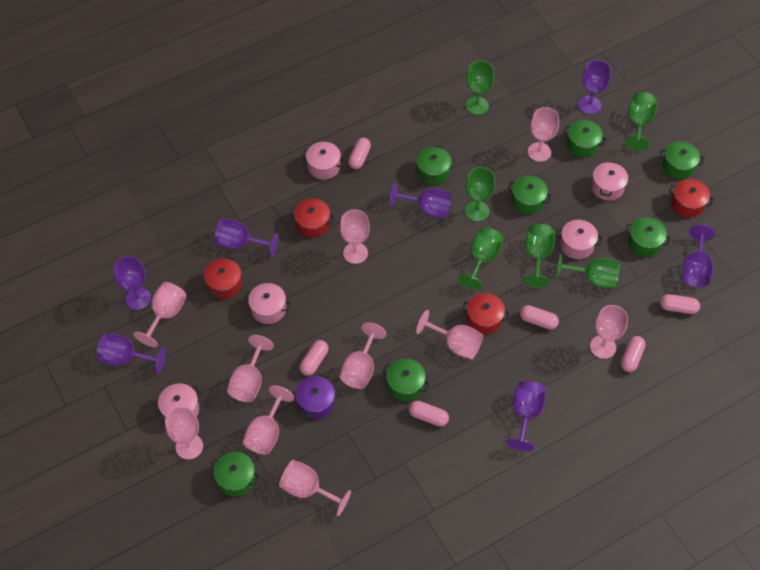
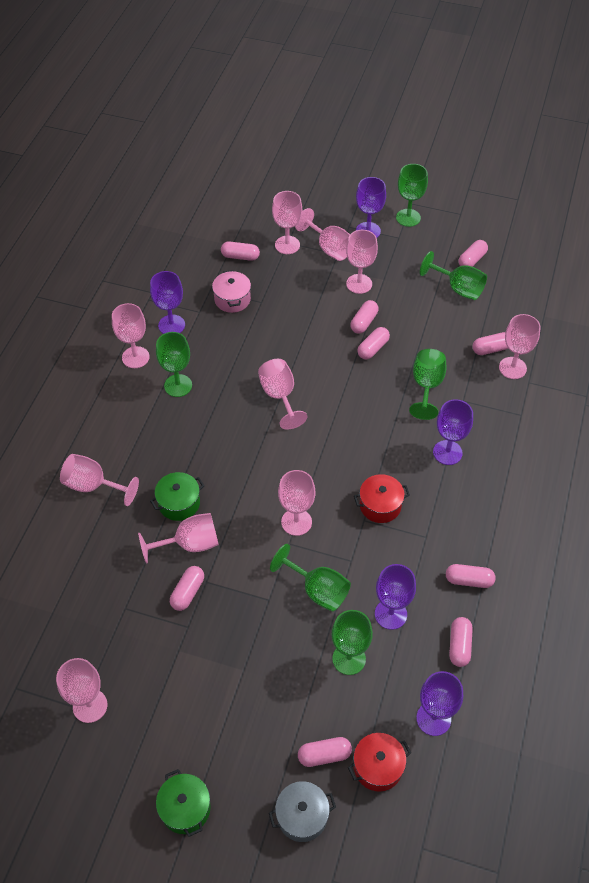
green pot: 7 -> 2
grey pot: 0 -> 1
pink capsule: 6 -> 9
pink pot: 5 -> 1
purple goblet: 7 -> 5
purple pot: 1 -> 0
red pot: 4 -> 2

